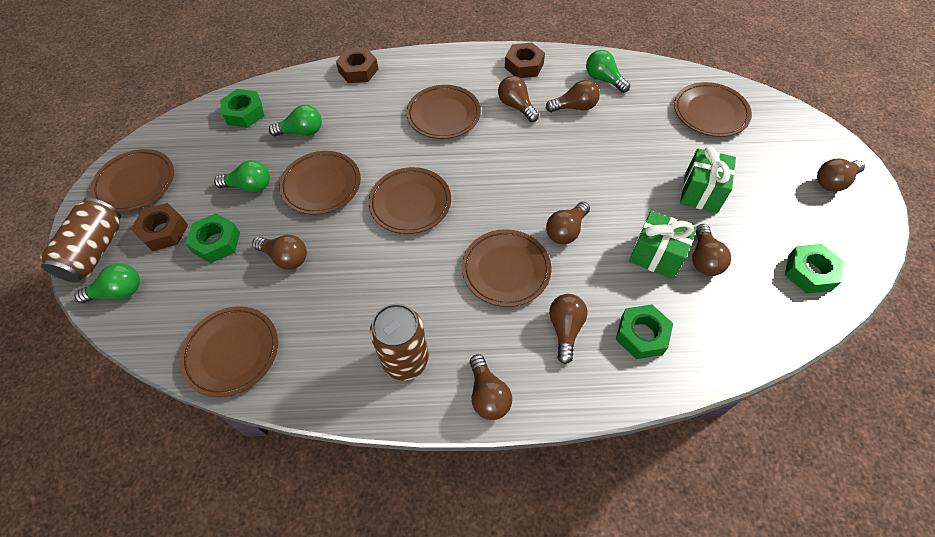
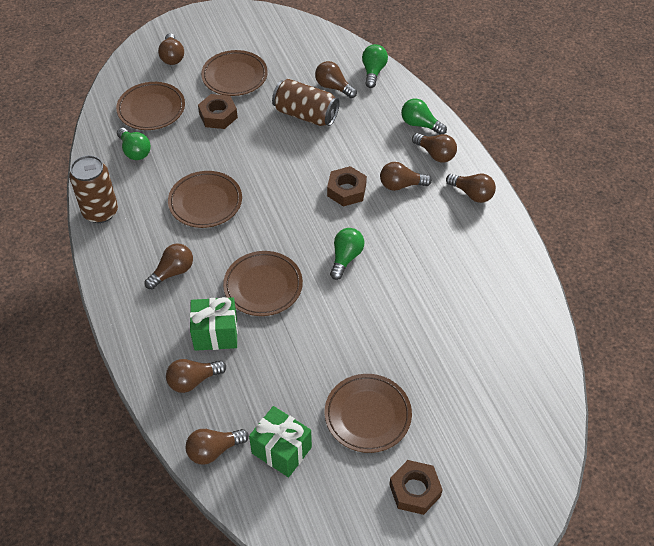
brown plate: 7 -> 5
green nut: 4 -> 0

